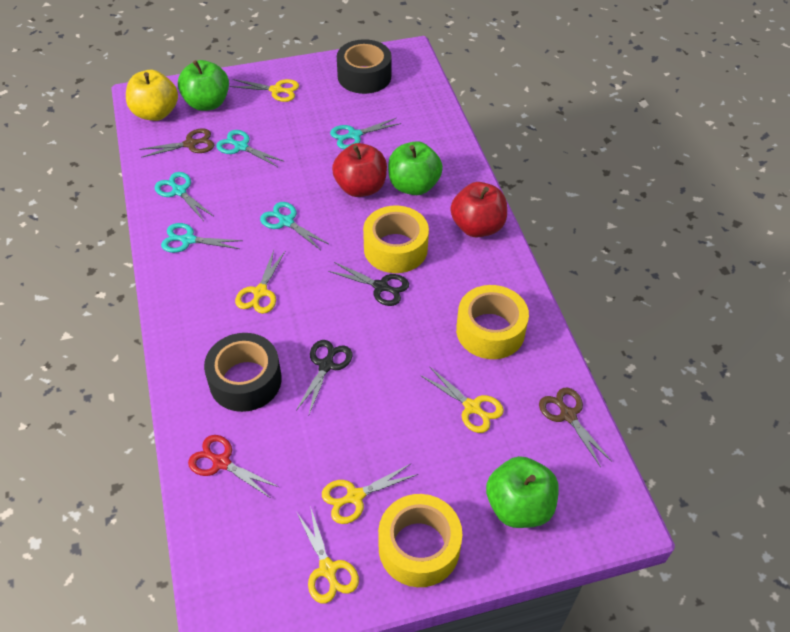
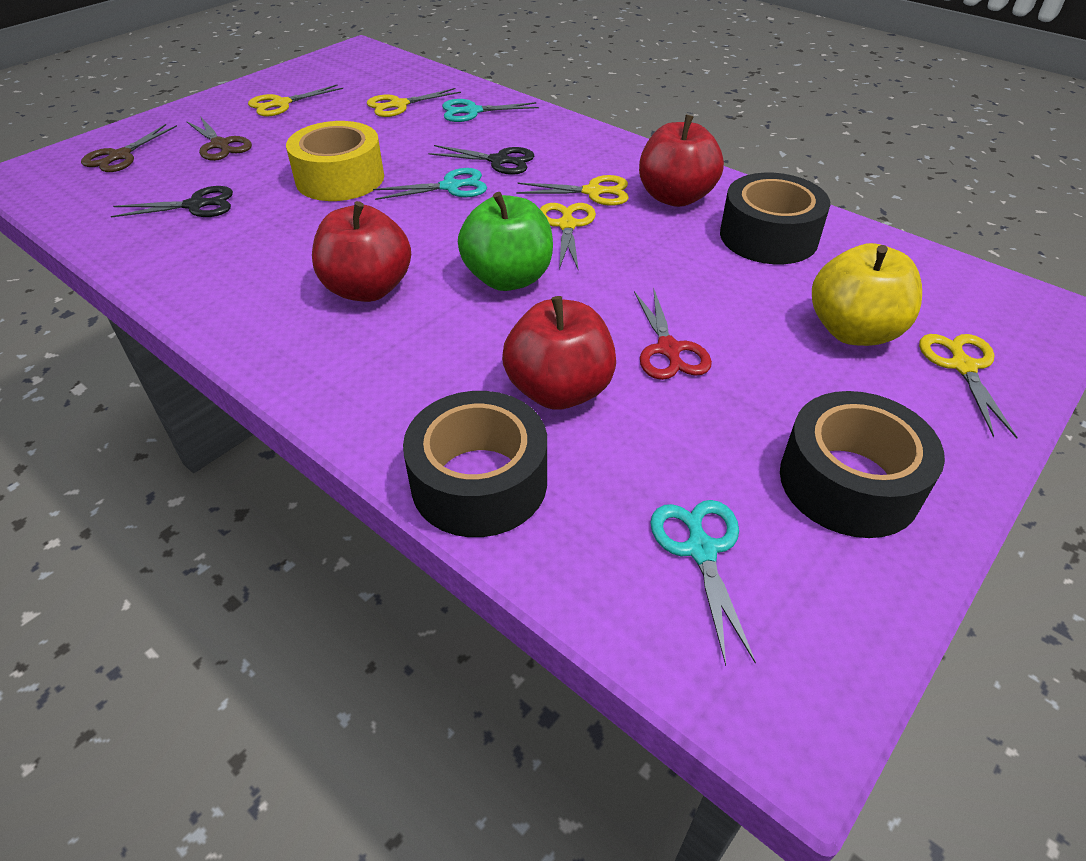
black tape: 2 -> 3
green apple: 3 -> 1
red apple: 2 -> 3
turquoise scissors: 5 -> 3
yellow tape: 3 -> 1

